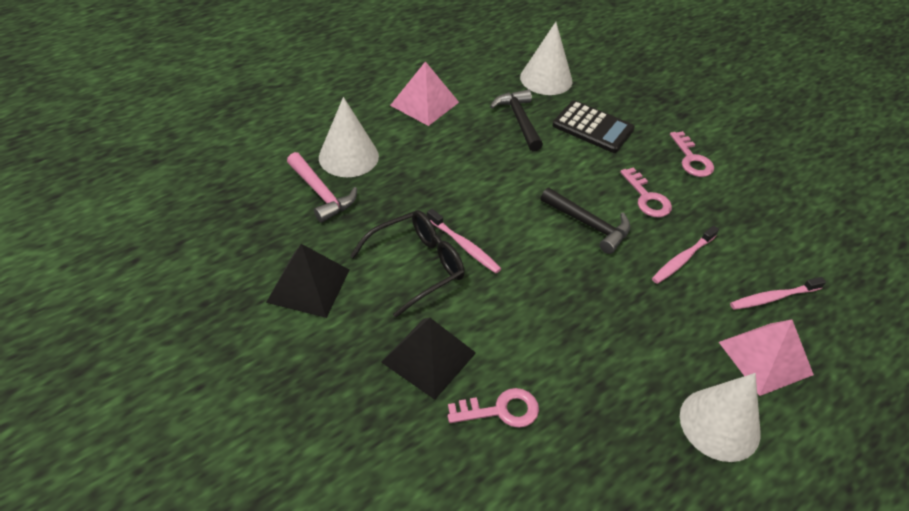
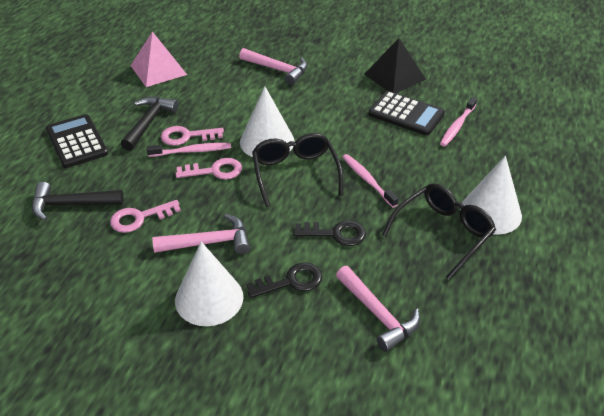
black calculator: 1 -> 2
black glasses: 1 -> 2
black key: 0 -> 2
black pyramid: 2 -> 1
pink hammer: 1 -> 3
pink pyramid: 2 -> 1

